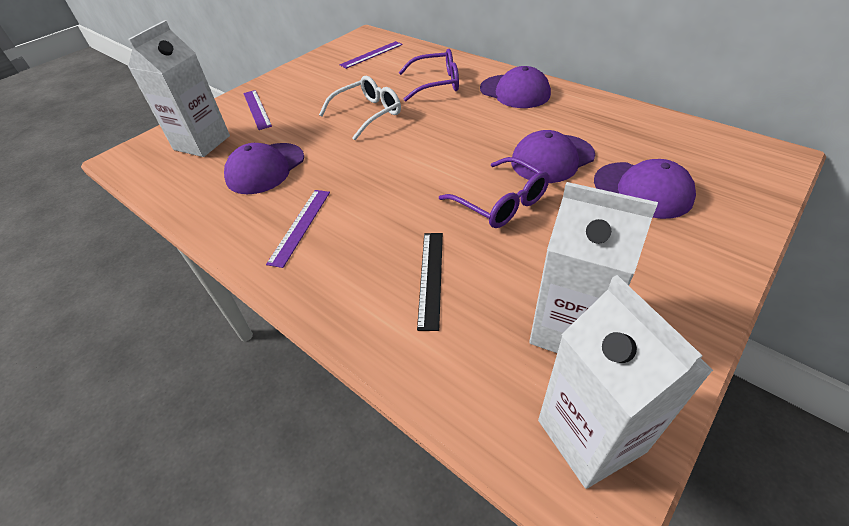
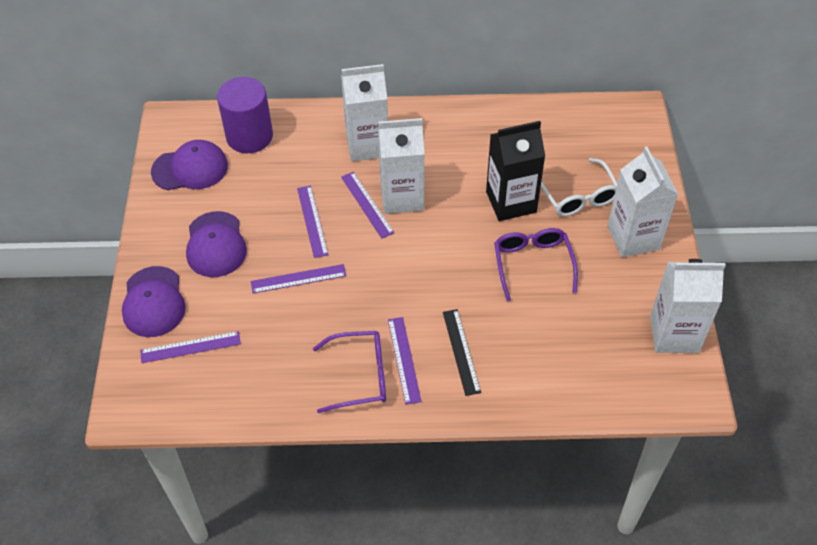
black carton: 0 -> 1
purple cap: 4 -> 3
purple cylinder: 0 -> 1
purple ruler: 3 -> 5
white carton: 3 -> 4

